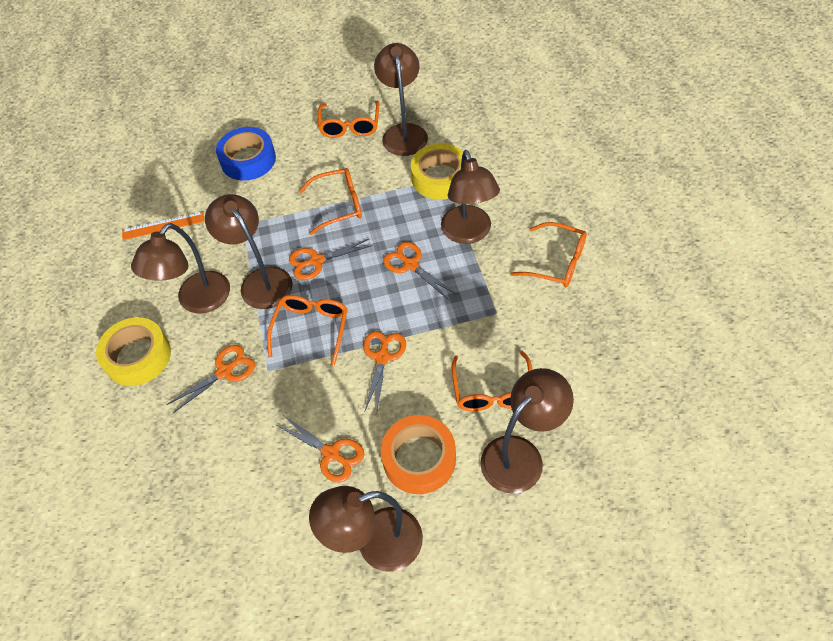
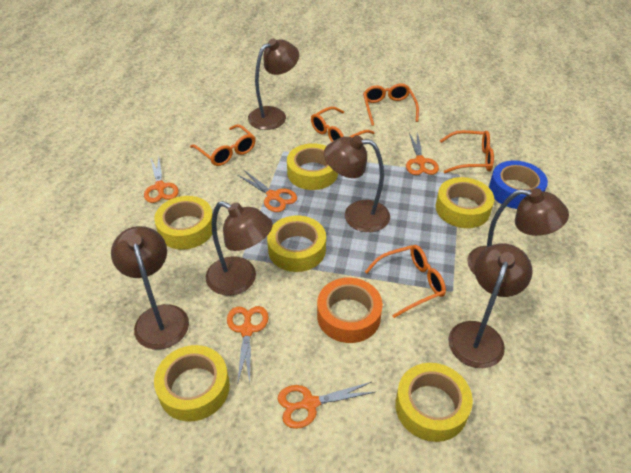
orange ruler: 1 -> 0
yellow tape: 2 -> 6

